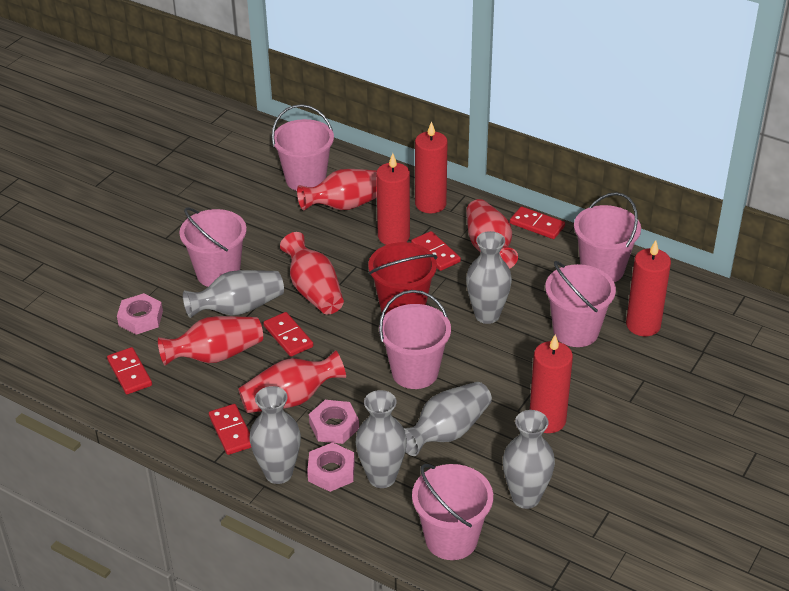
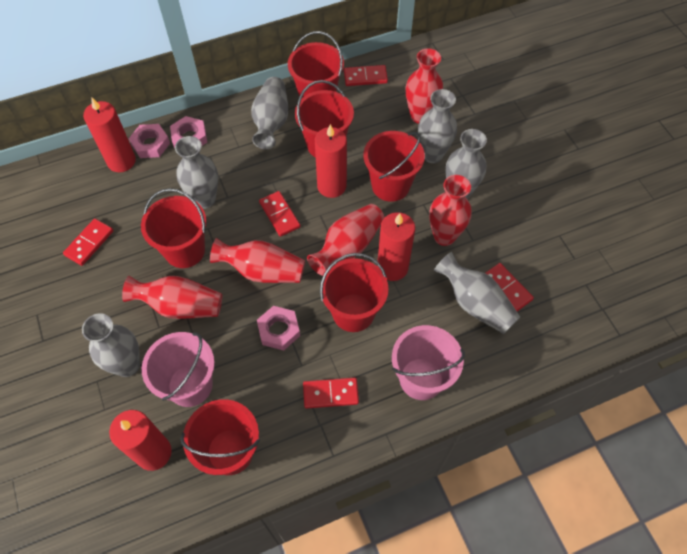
pink bucket: 6 -> 2
red bucket: 1 -> 6

